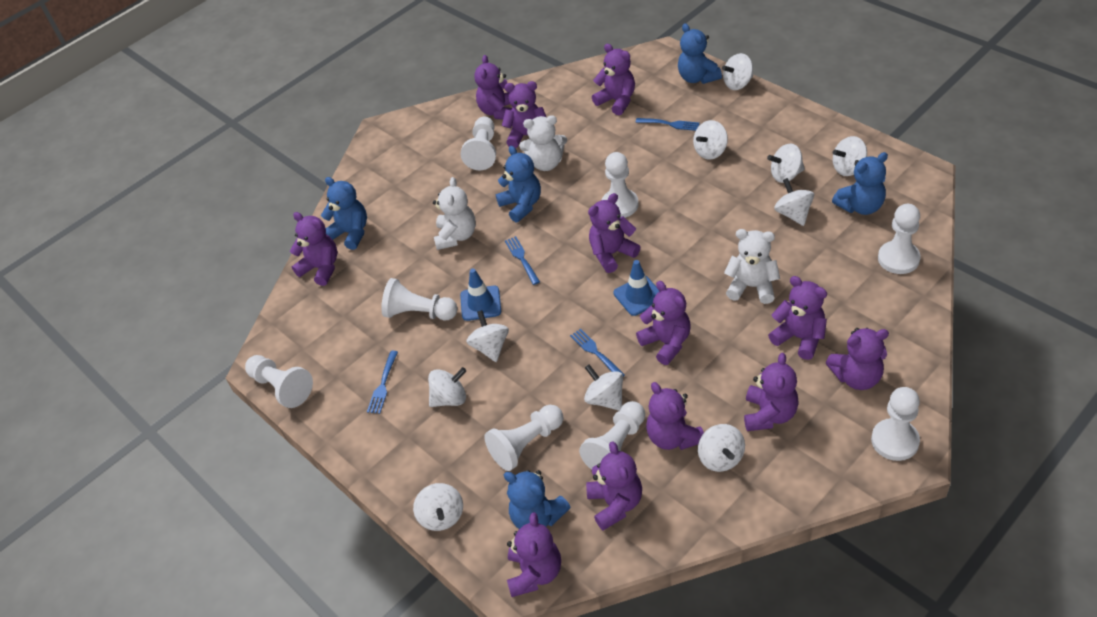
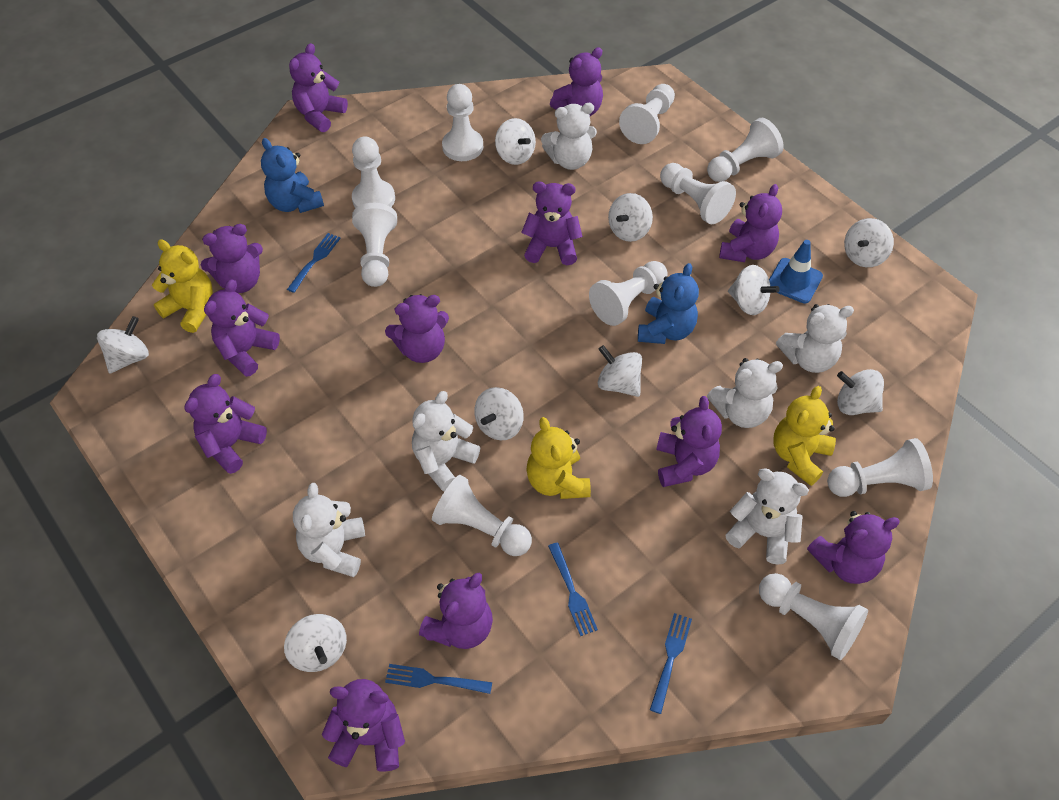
blue teddy bear: 5 -> 2
blue traffic cone: 2 -> 1
white pawn: 8 -> 10
white spinning top: 10 -> 9
white teddy bear: 3 -> 6
yellow teddy bear: 0 -> 3

